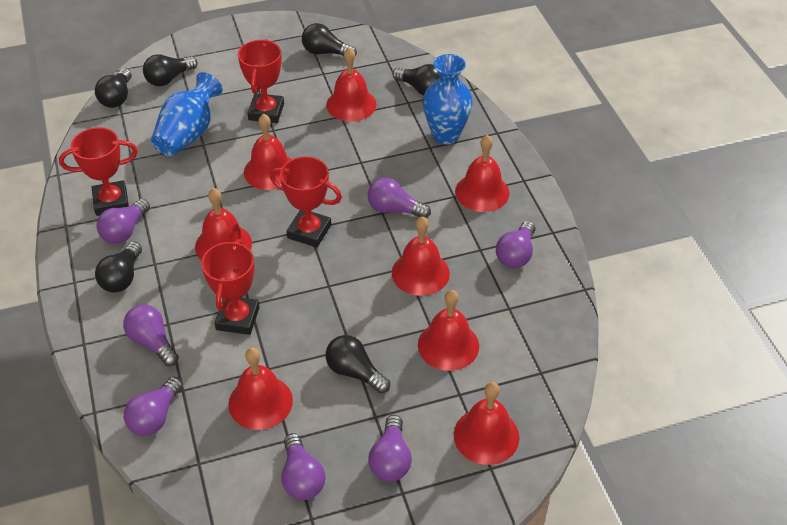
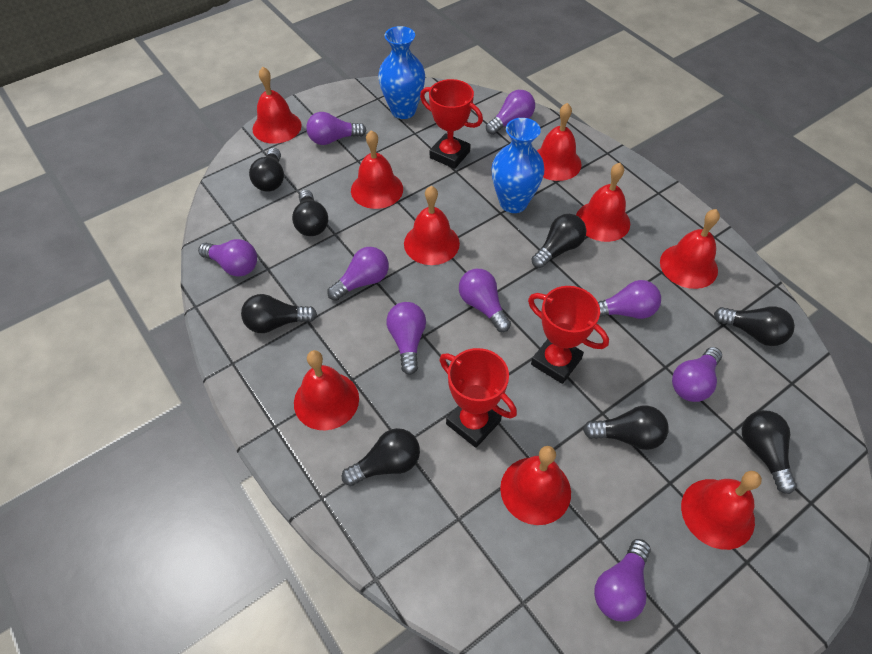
black light bulb: 6 -> 8
purple light bulb: 7 -> 9
red bell: 8 -> 9
red trophy: 4 -> 3

